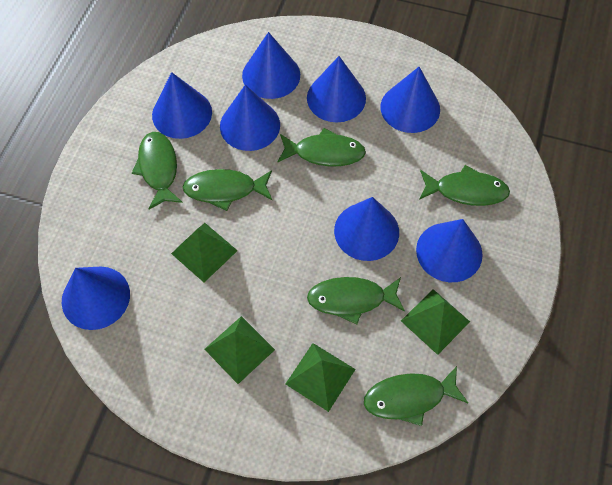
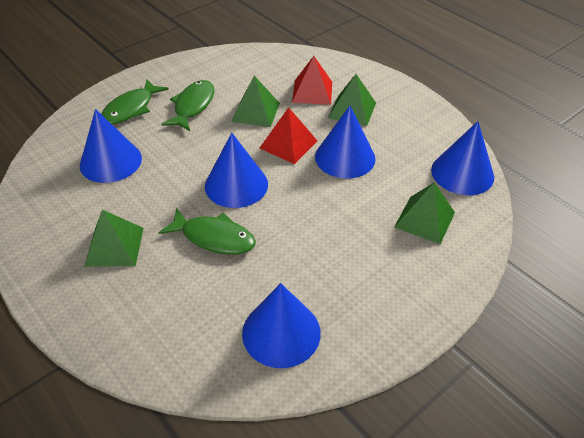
blue cone: 8 -> 5
green fish: 6 -> 3
red pyramid: 0 -> 2

